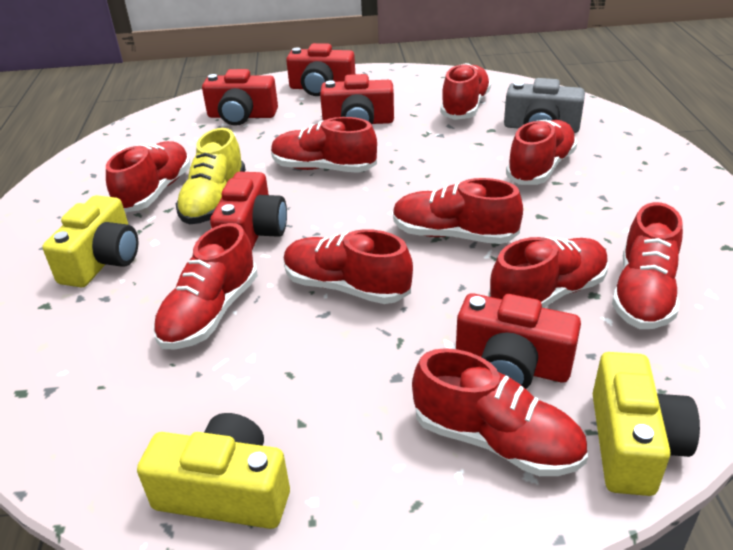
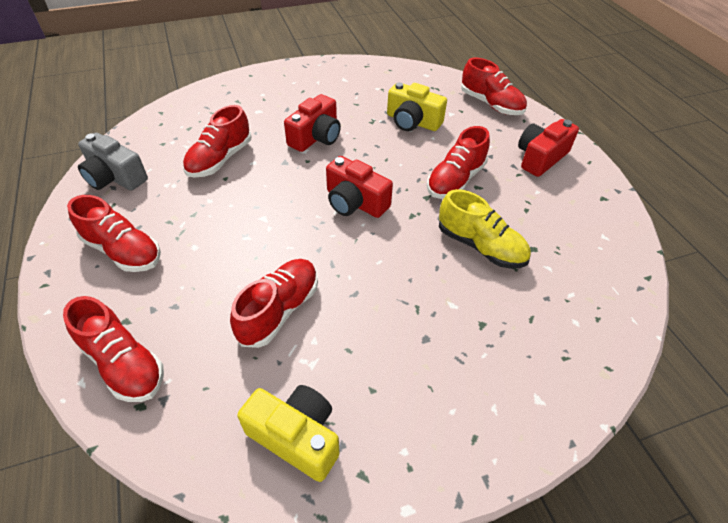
red camera: 5 -> 3
red shoe: 10 -> 6
yellow camera: 3 -> 2

